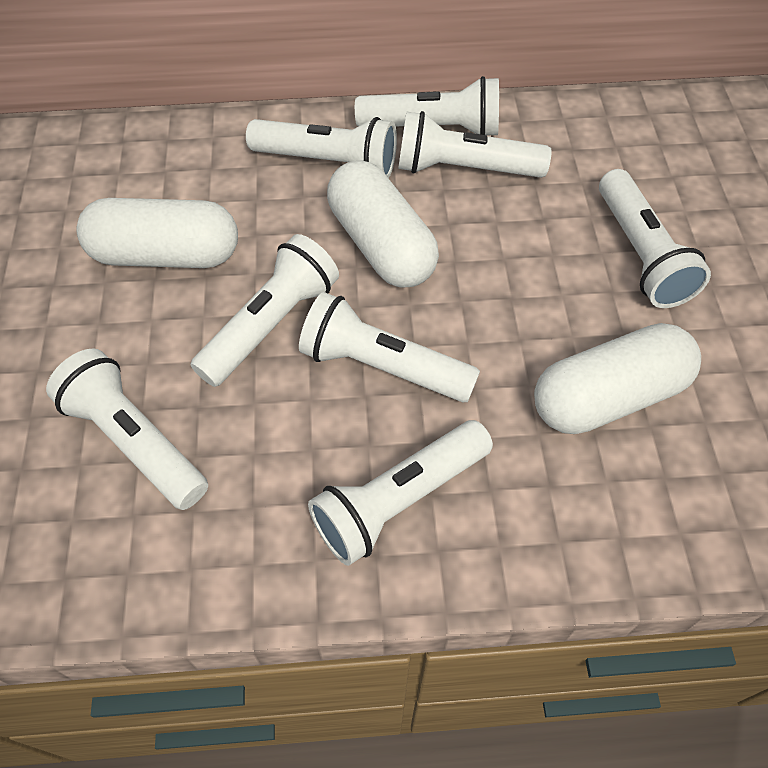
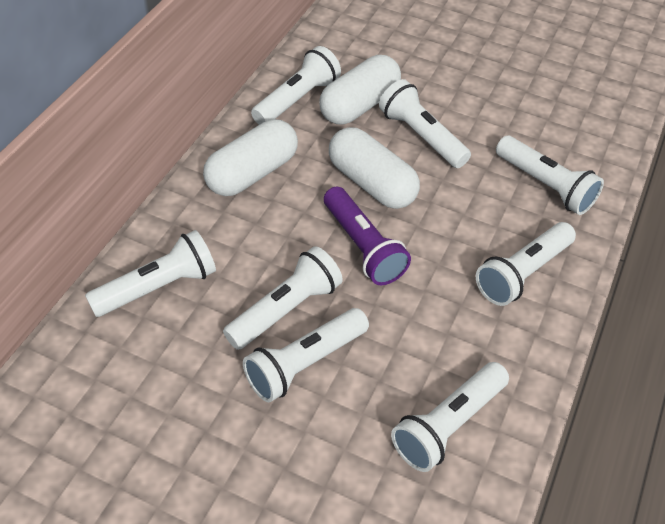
purple flashlight: 0 -> 1

